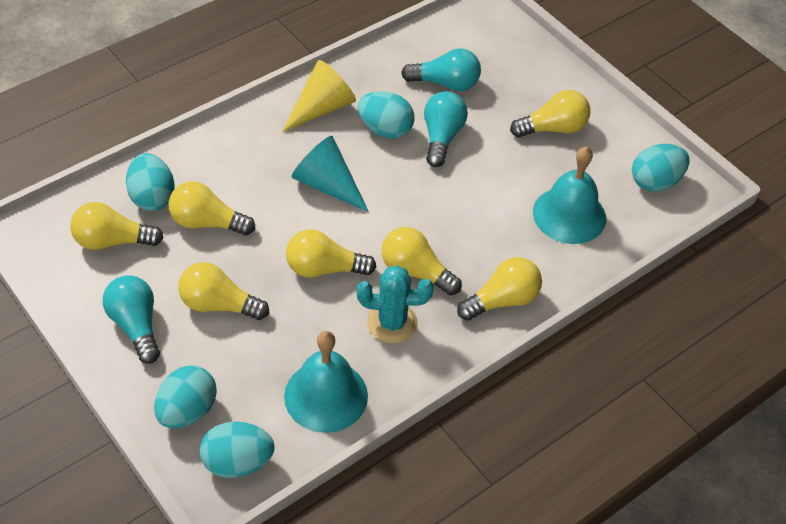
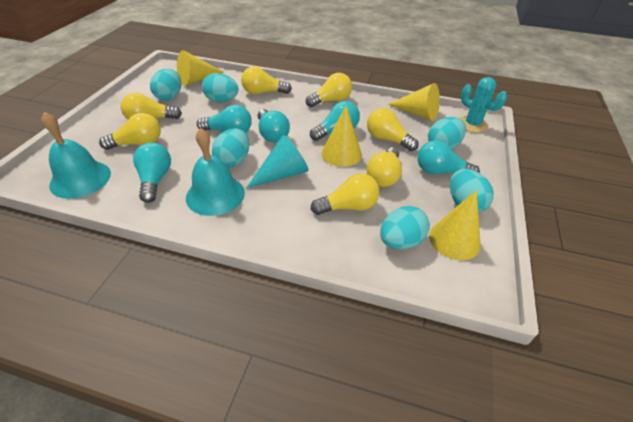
turquoise egg: 5 -> 6
turquoise light bulb: 3 -> 5
yellow cone: 1 -> 4

